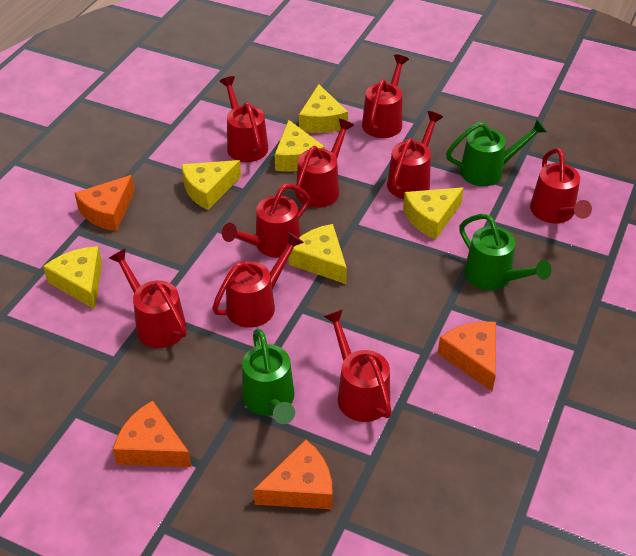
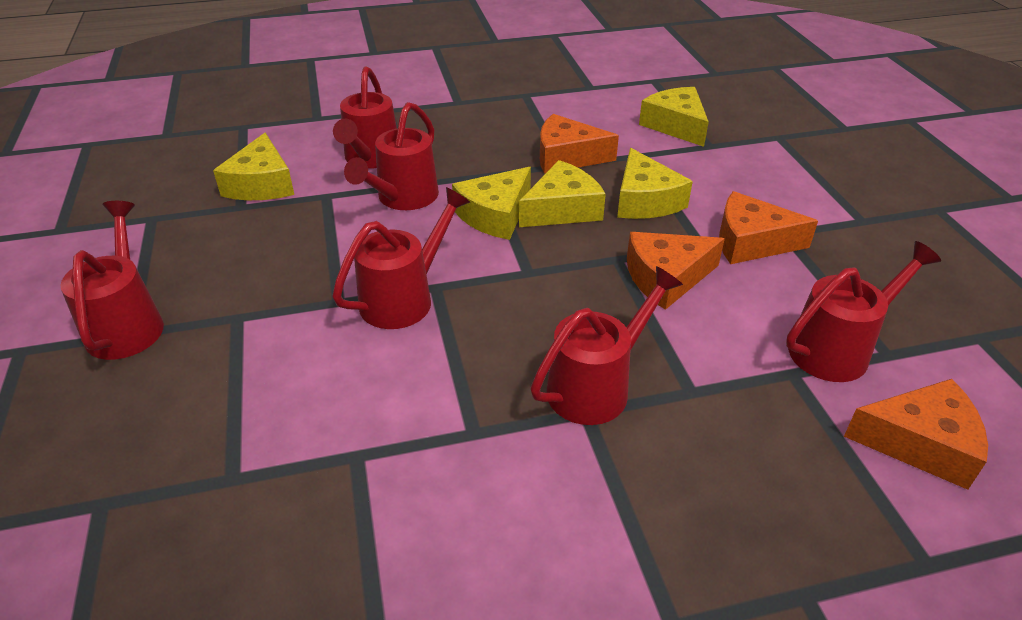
green watering can: 3 -> 0
red watering can: 9 -> 6
yellow cheese: 6 -> 5

